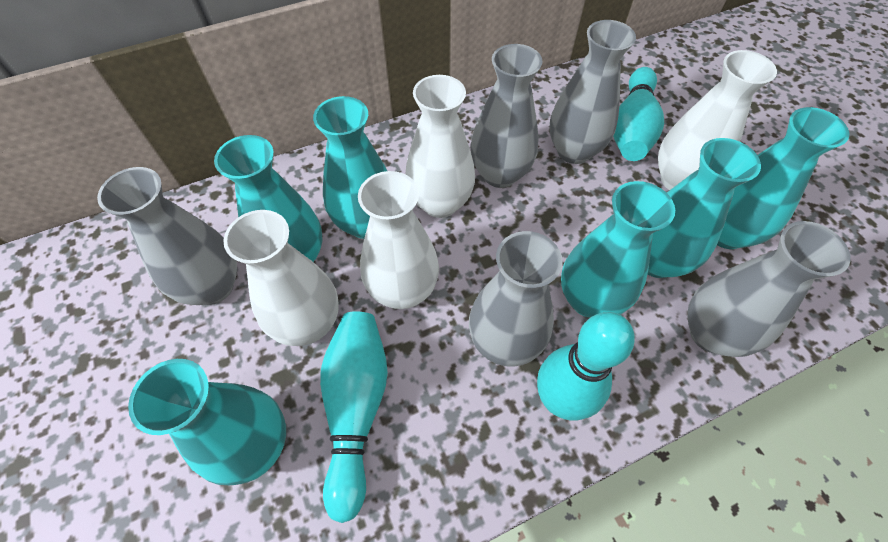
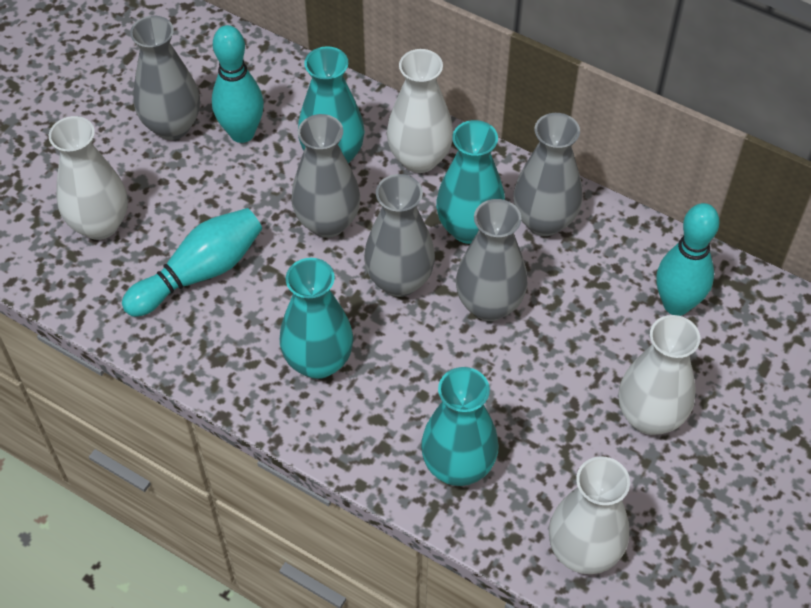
turquoise vase: 6 -> 4

